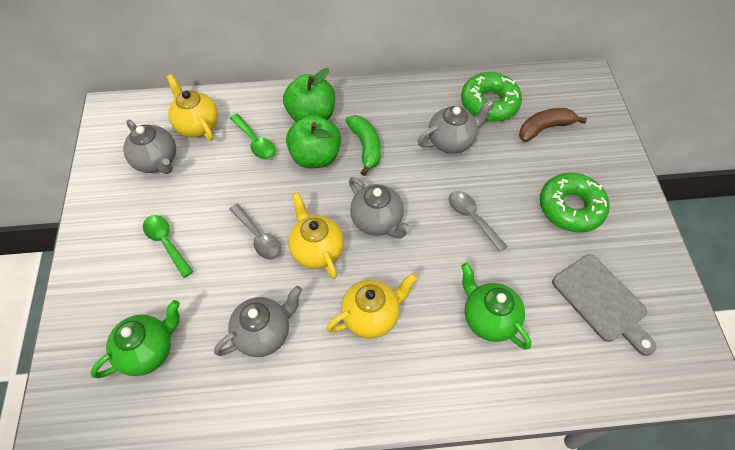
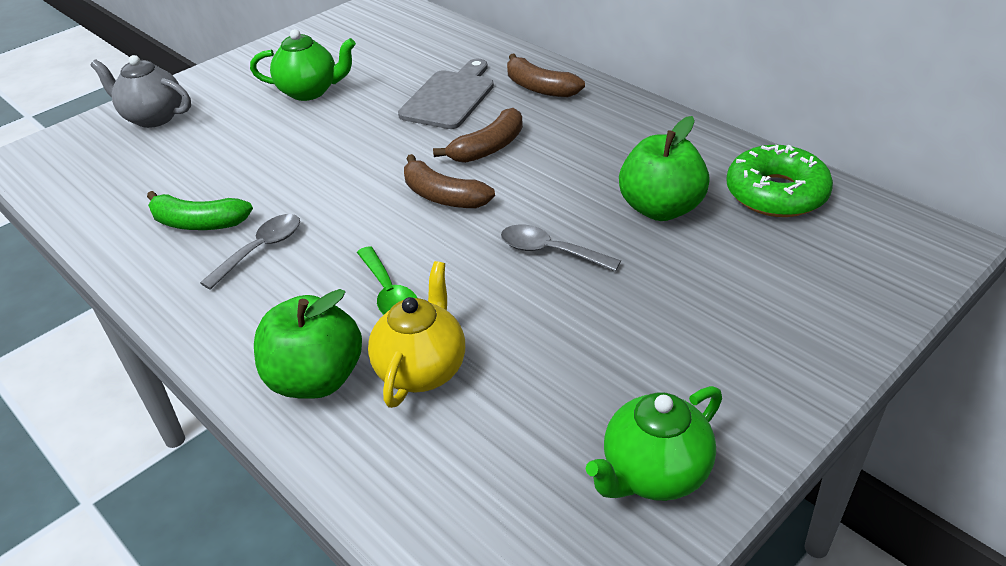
brown banana: 1 -> 3
green donut: 2 -> 1
green spoon: 2 -> 1
grey teapot: 4 -> 1
yellow teapot: 3 -> 1

